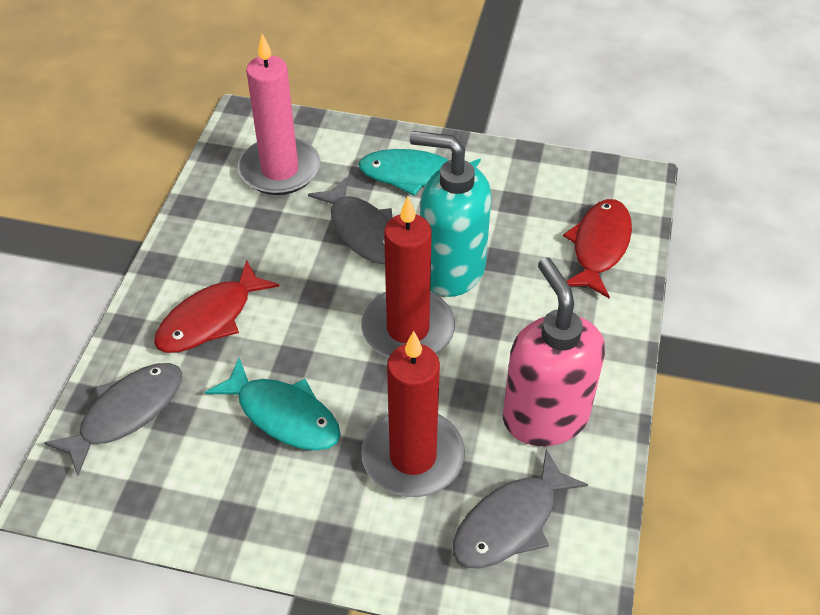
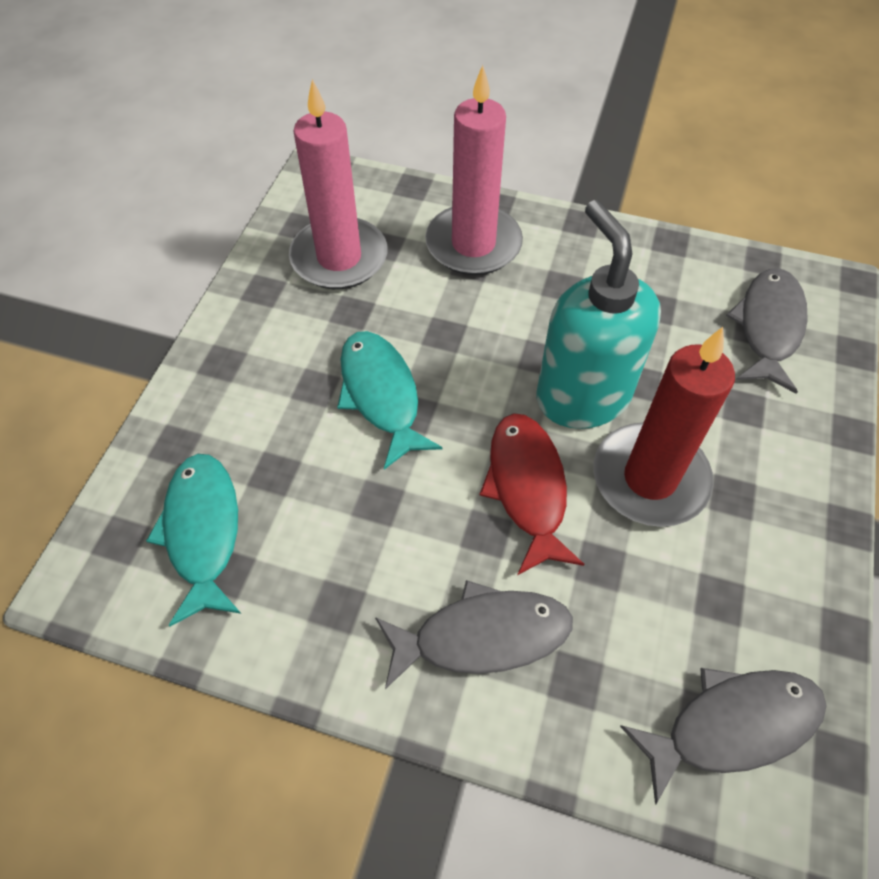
pink candle: 1 -> 2
pink soap dispenser: 1 -> 0
red candle: 2 -> 1
red fish: 2 -> 1

